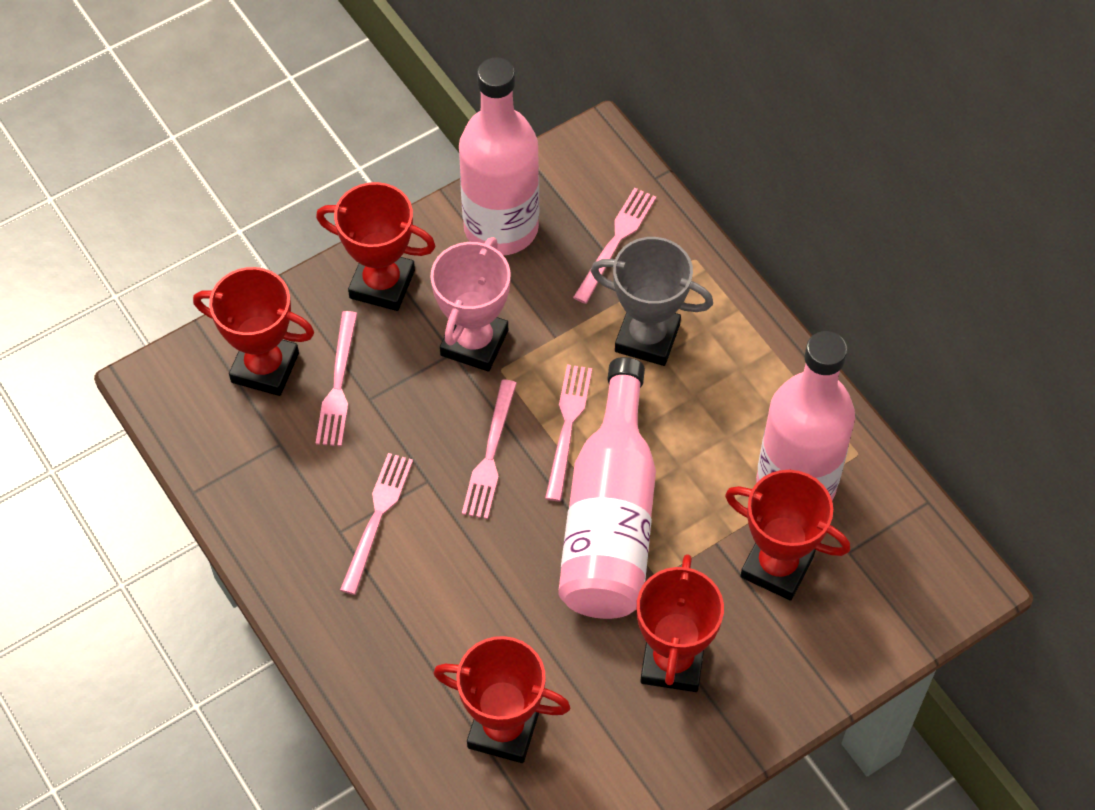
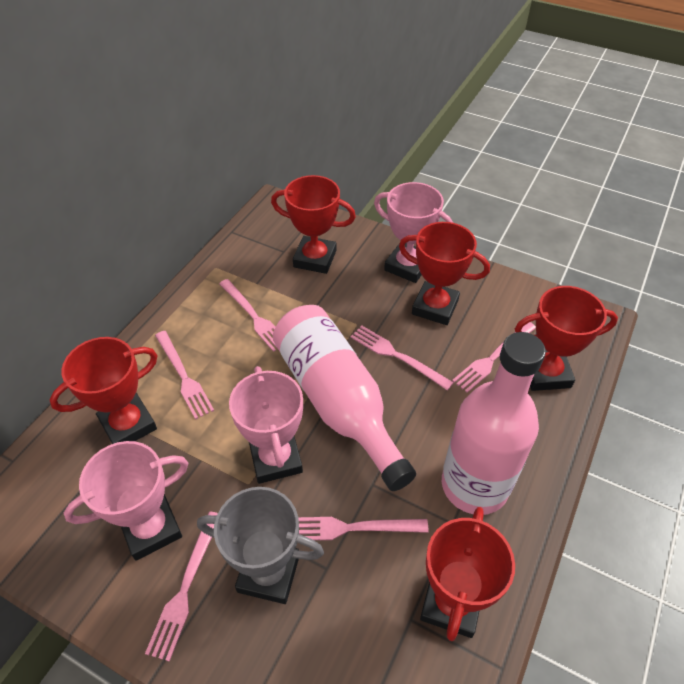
pink bottle: 3 -> 2
pink fork: 5 -> 6
pink trophy: 1 -> 3

